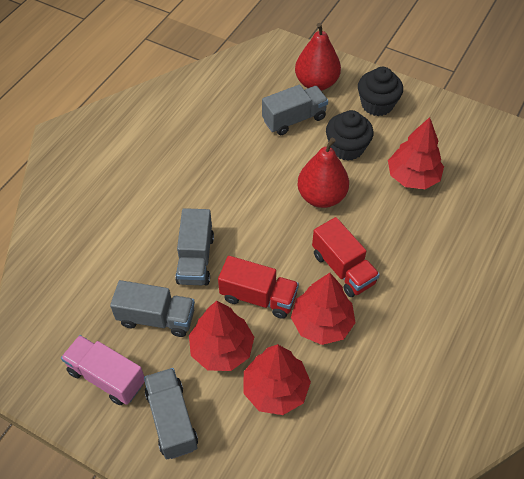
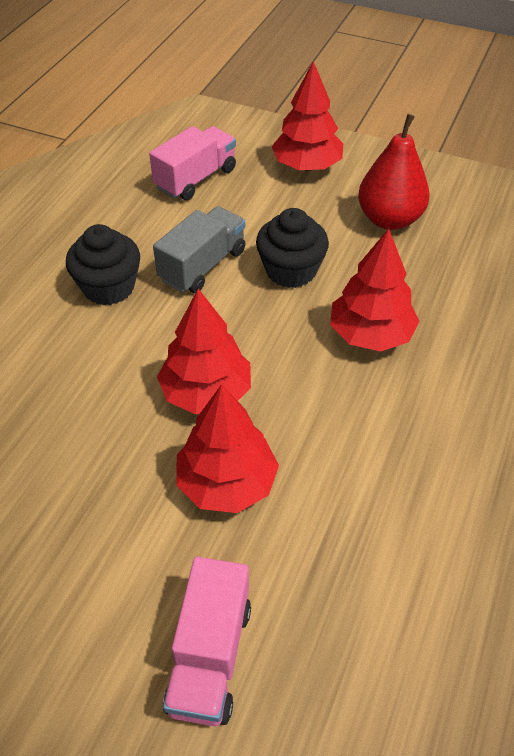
grey truck: 4 -> 1
pink truck: 1 -> 2
red pear: 2 -> 1
red truck: 2 -> 0

